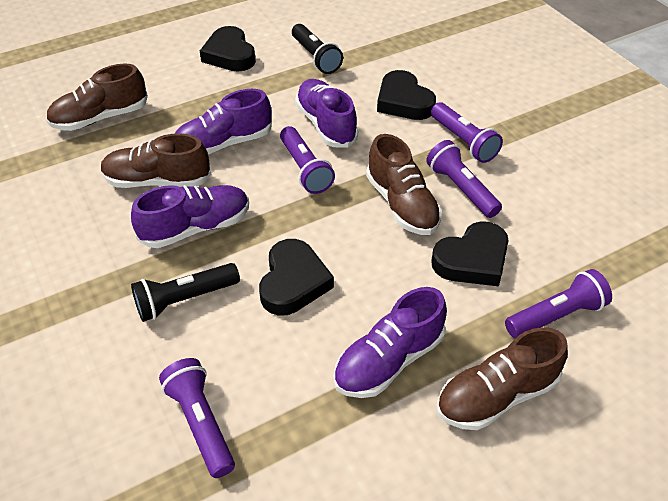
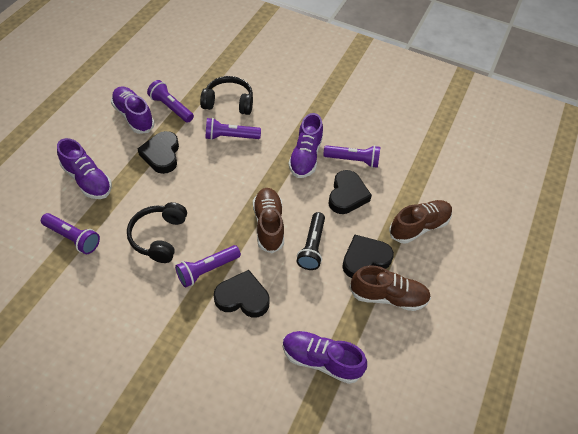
black flashlight: 2 -> 1
black headphones: 0 -> 2
brown shoe: 4 -> 3

